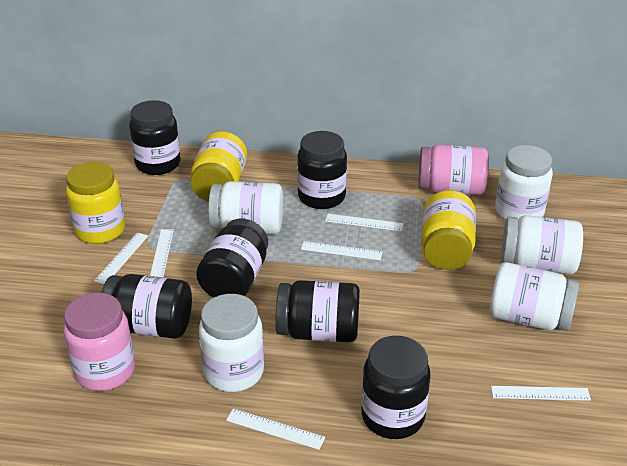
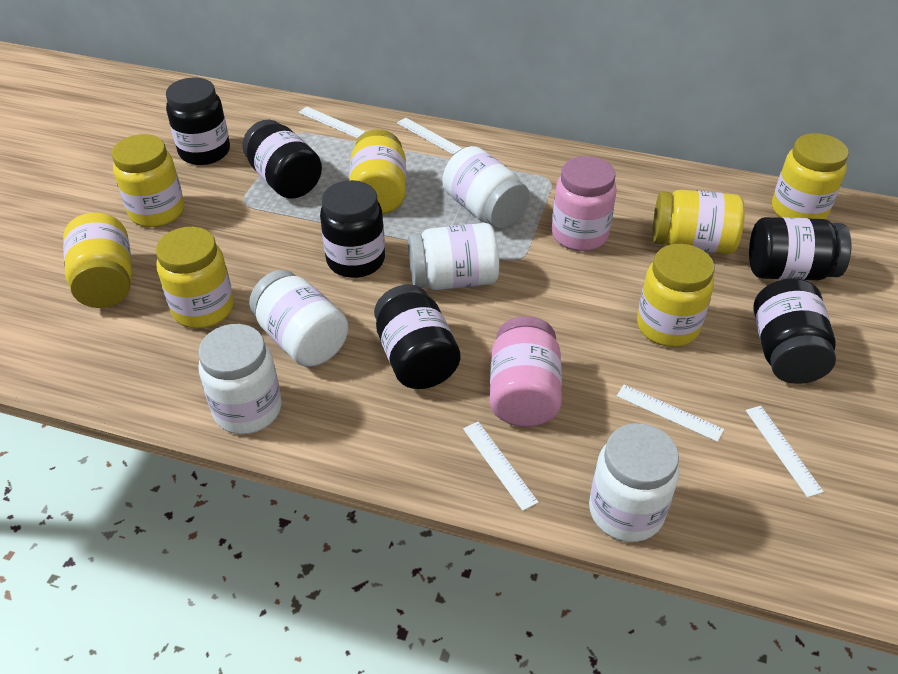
white ruler: 6 -> 5
yellow jar: 3 -> 7

